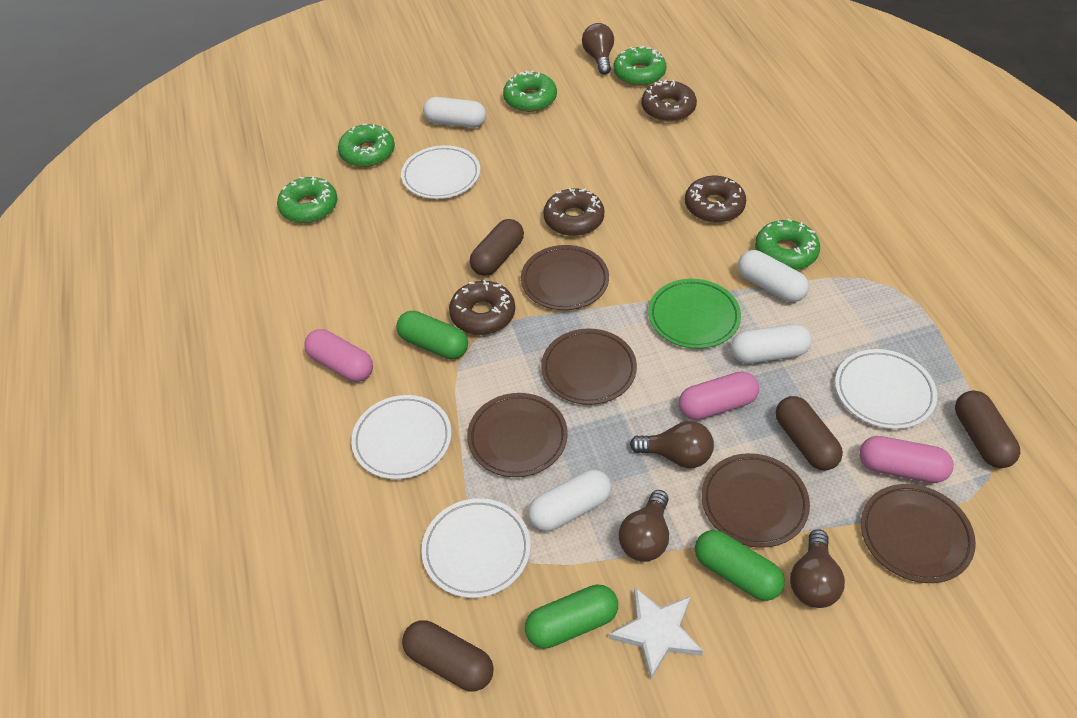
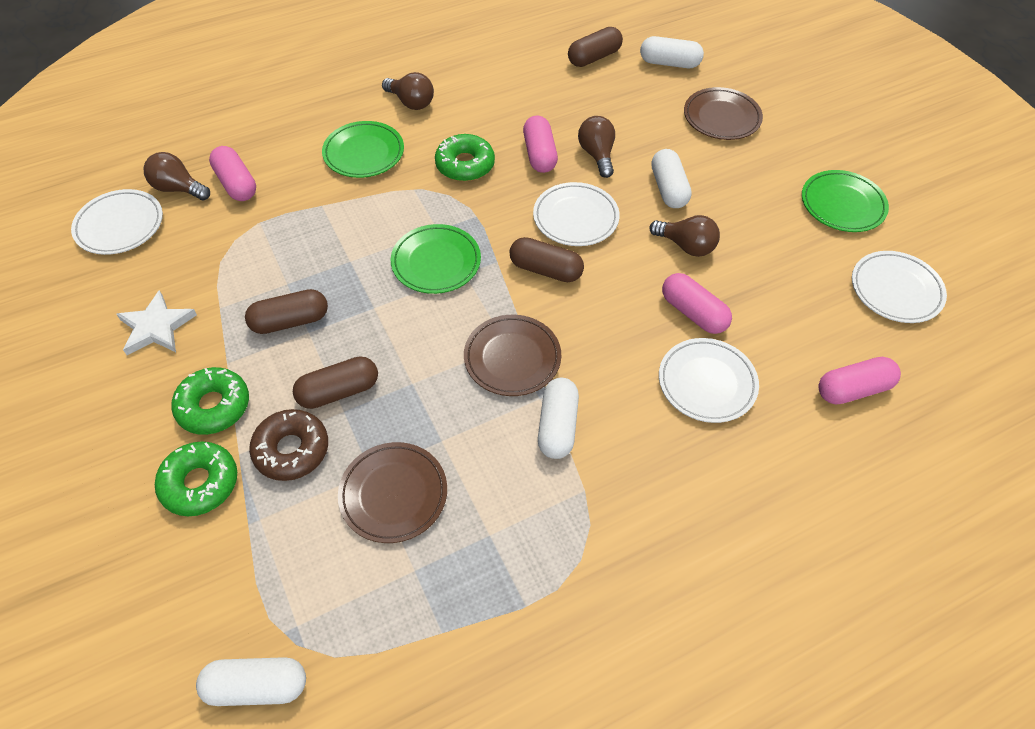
brown donut: 4 -> 1
brown plate: 5 -> 3
green capsule: 3 -> 0
green donut: 5 -> 3
green plate: 1 -> 3
pink capsule: 3 -> 4

